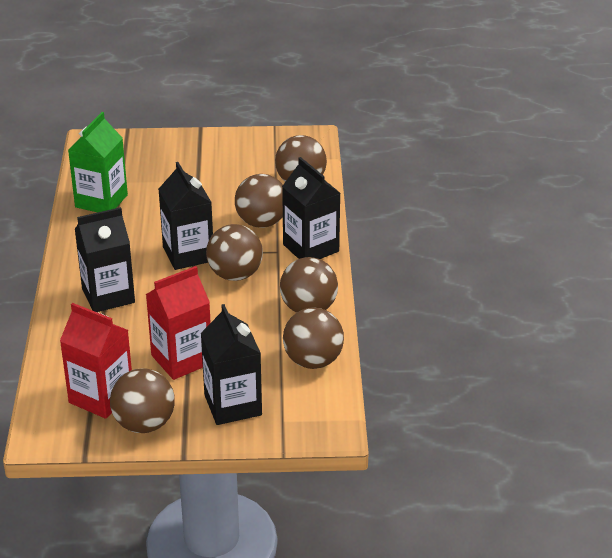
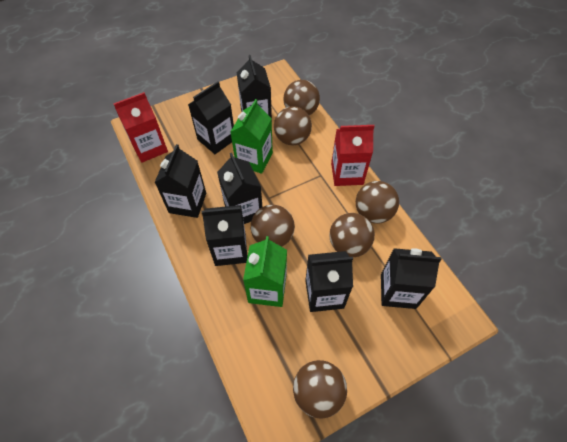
black carton: 4 -> 7
green carton: 1 -> 2

